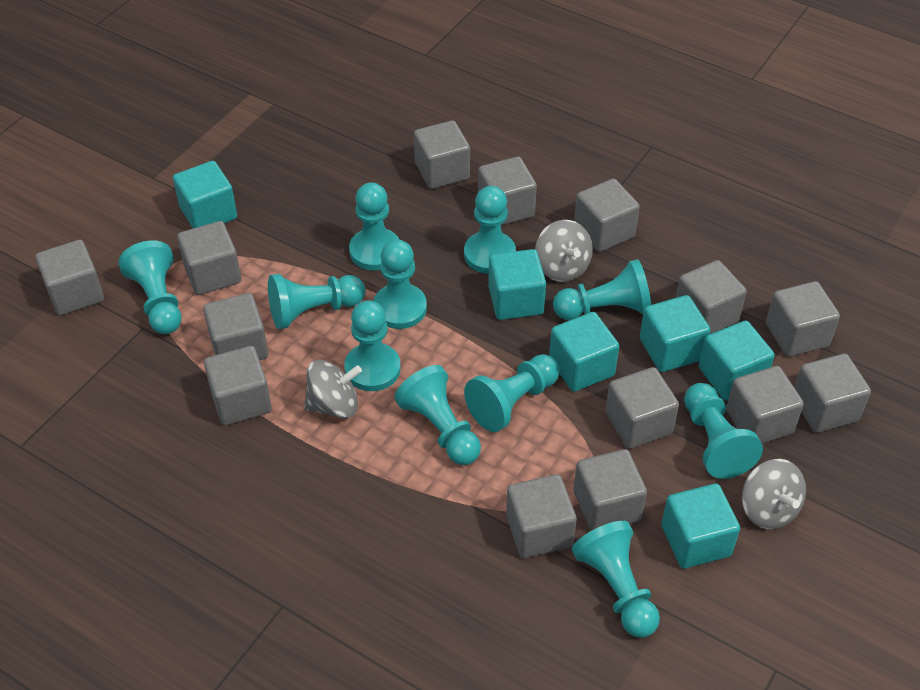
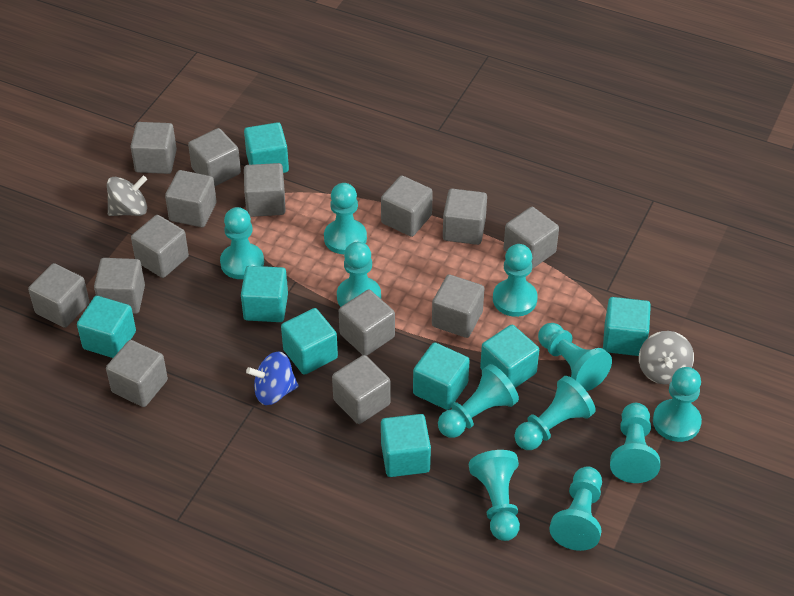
blue spinning top: 0 -> 1
grey spinning top: 3 -> 2
turquoise cube: 6 -> 8

